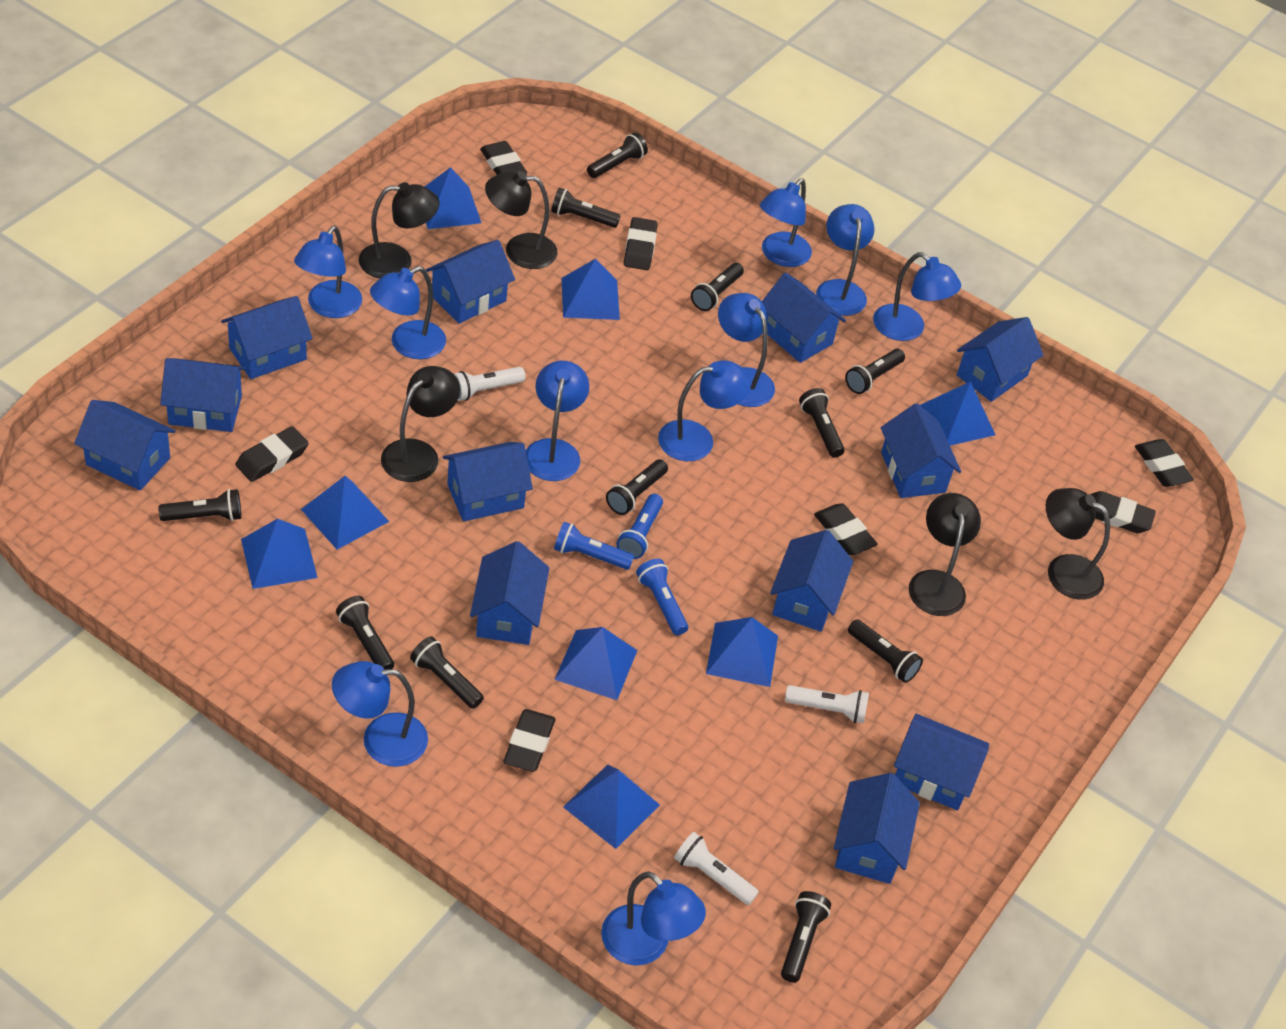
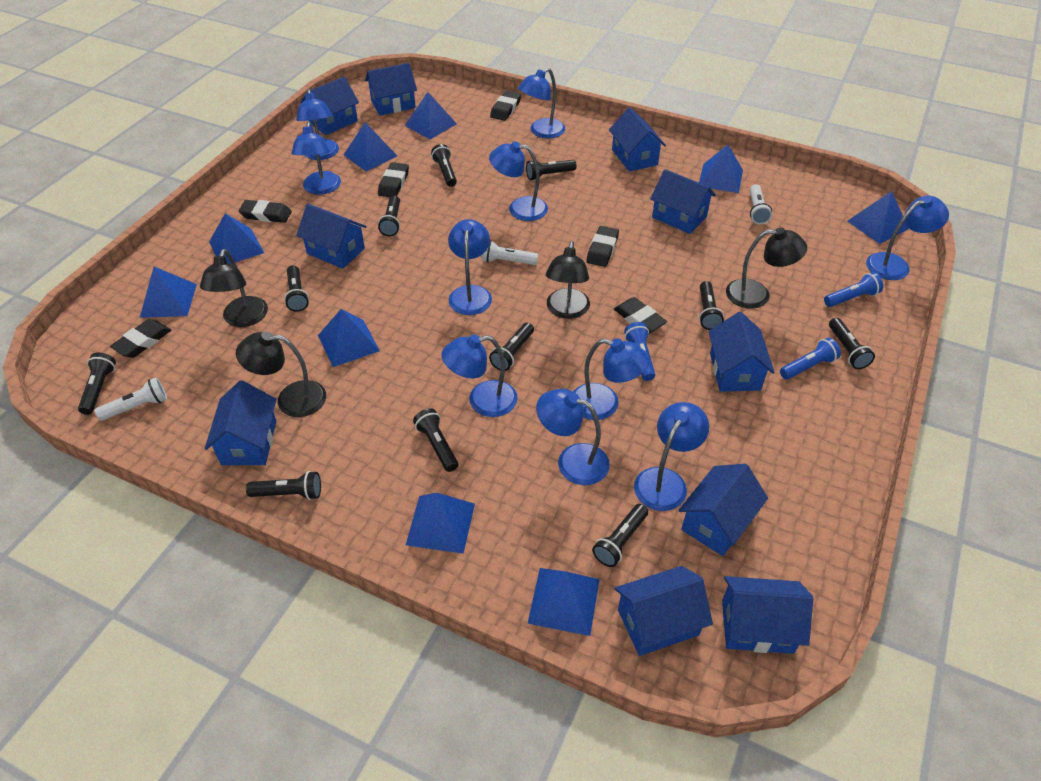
black eraser: 7 -> 6
black lamp: 5 -> 4
blue house: 12 -> 10
blue pyramid: 8 -> 9

